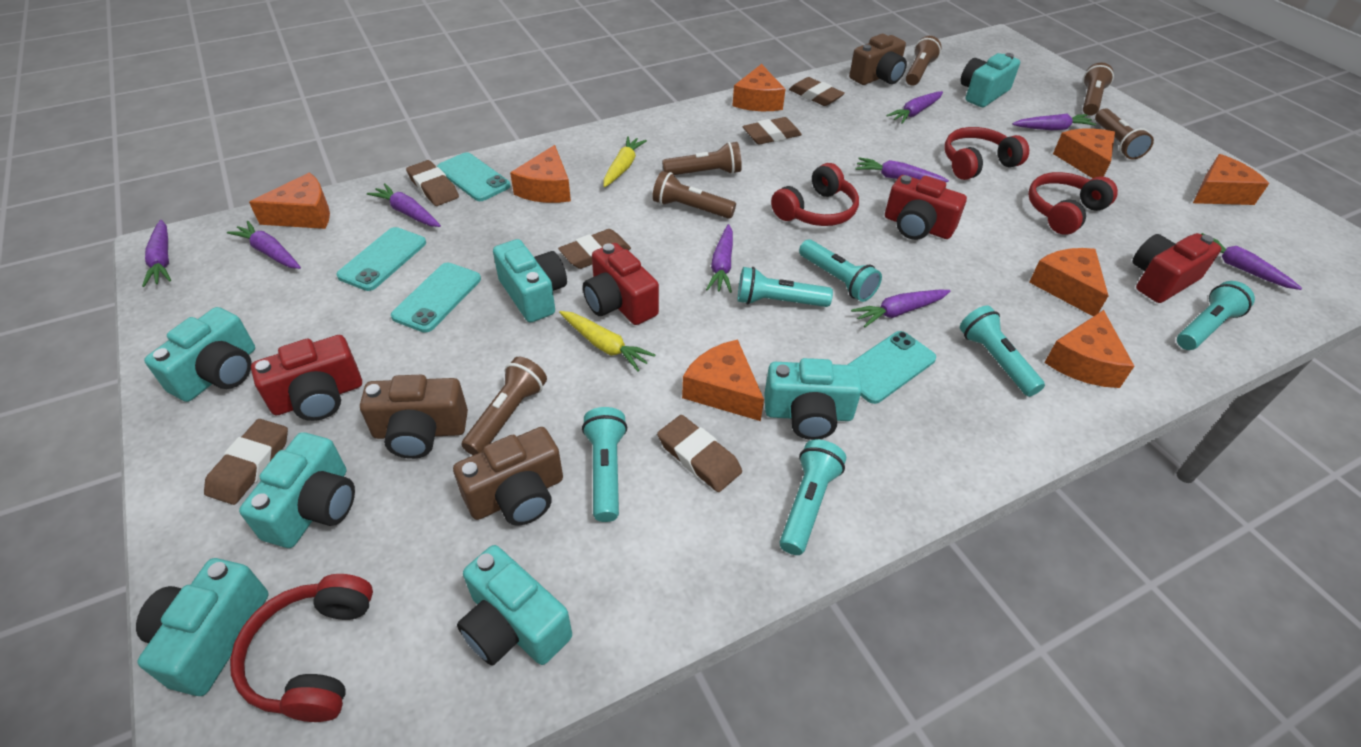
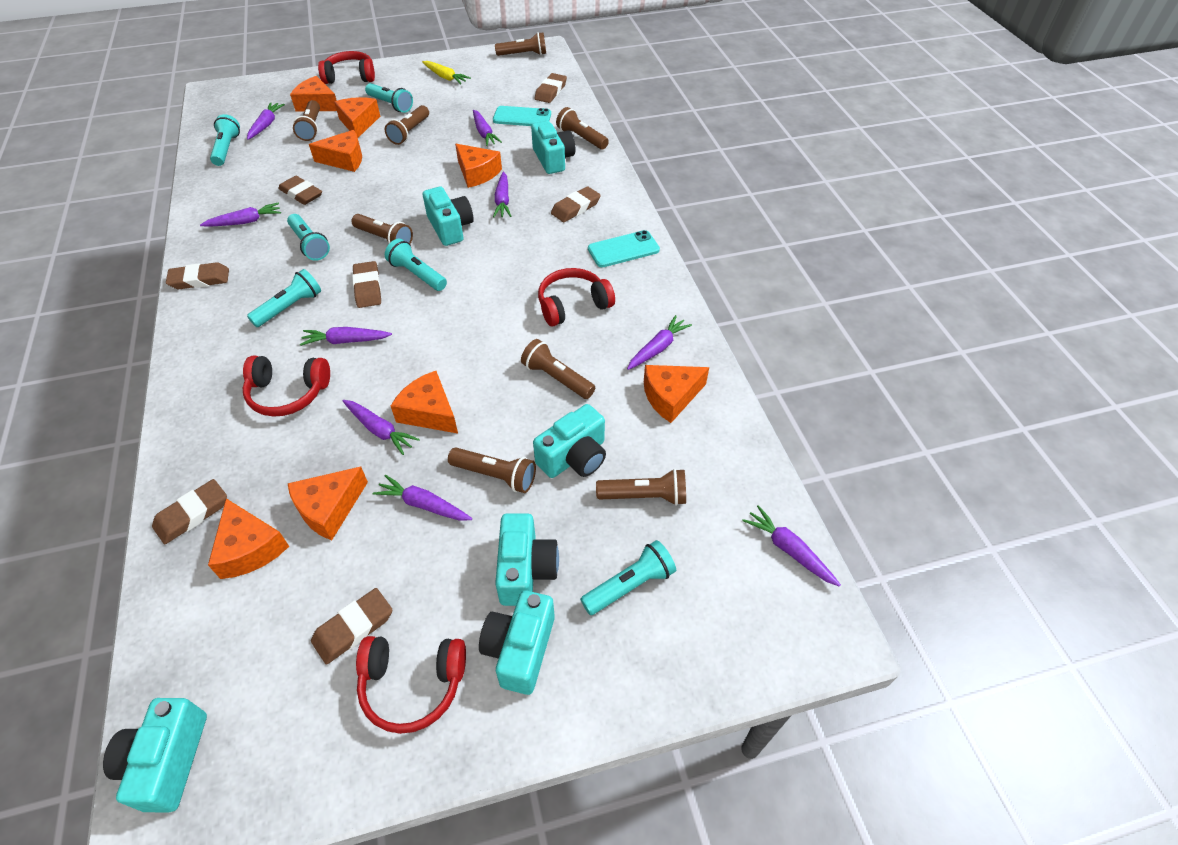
brown camera: 3 -> 0
brown eraser: 6 -> 7
brown flashlight: 6 -> 8
red camera: 4 -> 0
turquoise camera: 7 -> 6
turquoise phone: 4 -> 2
yellow carrot: 2 -> 1

